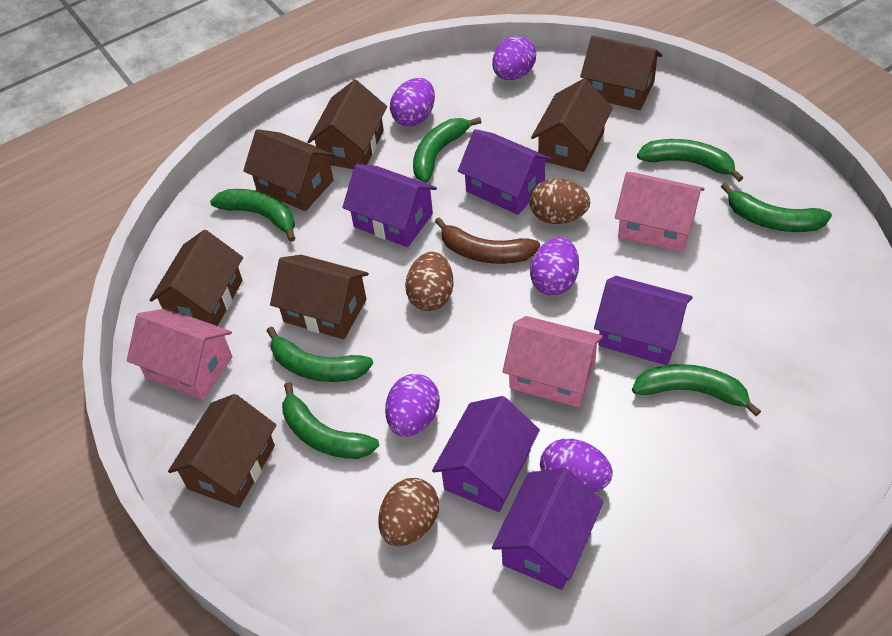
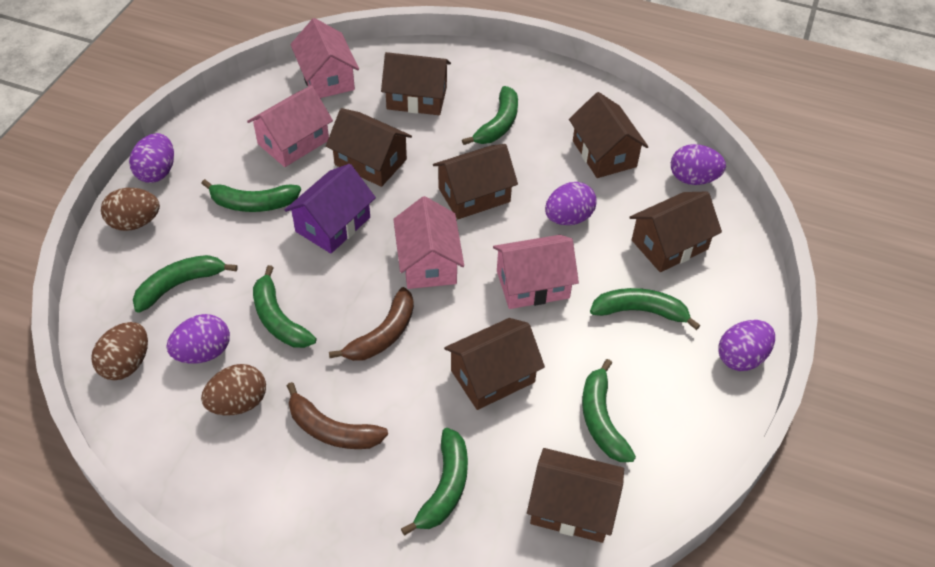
brown banana: 1 -> 2
pink house: 3 -> 4
purple house: 5 -> 1

